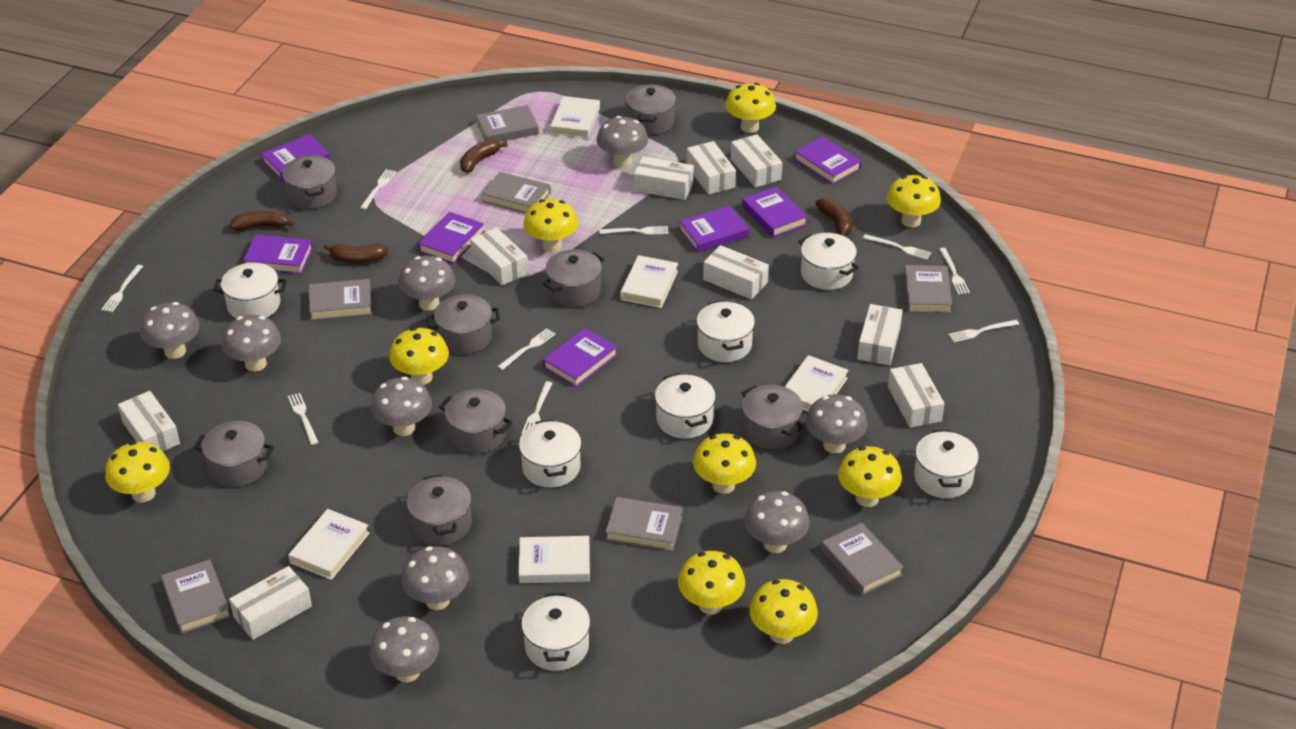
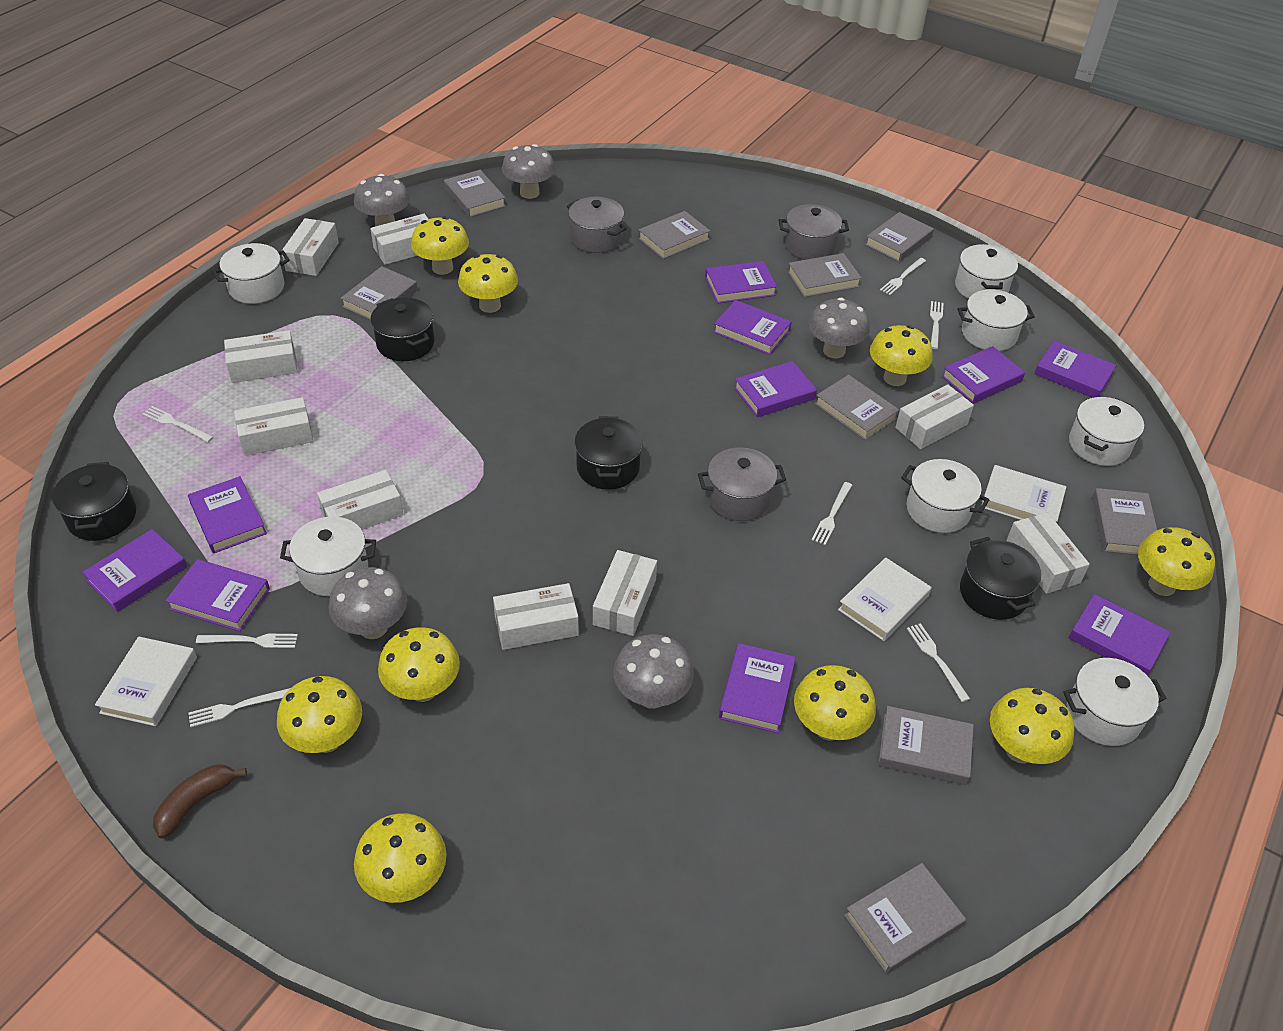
black pot: 0 -> 4
brown banana: 4 -> 1
grey book: 7 -> 9
grey mushroom: 9 -> 5
grey pot: 8 -> 3
purple book: 7 -> 10
white book: 5 -> 3
white fork: 9 -> 7

